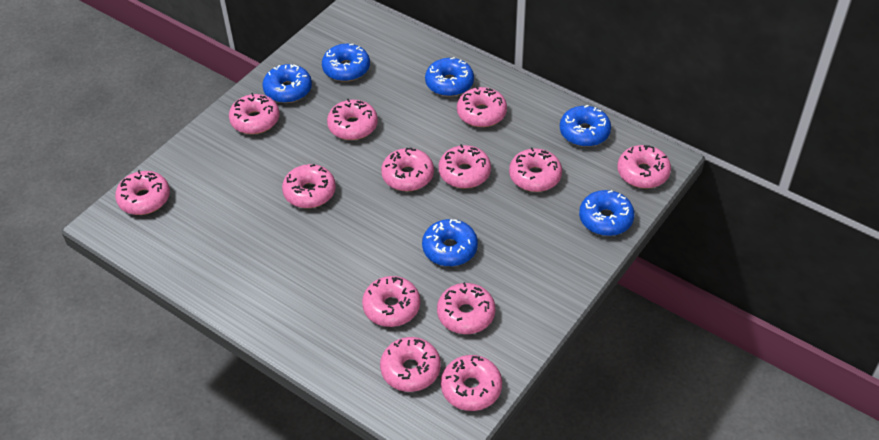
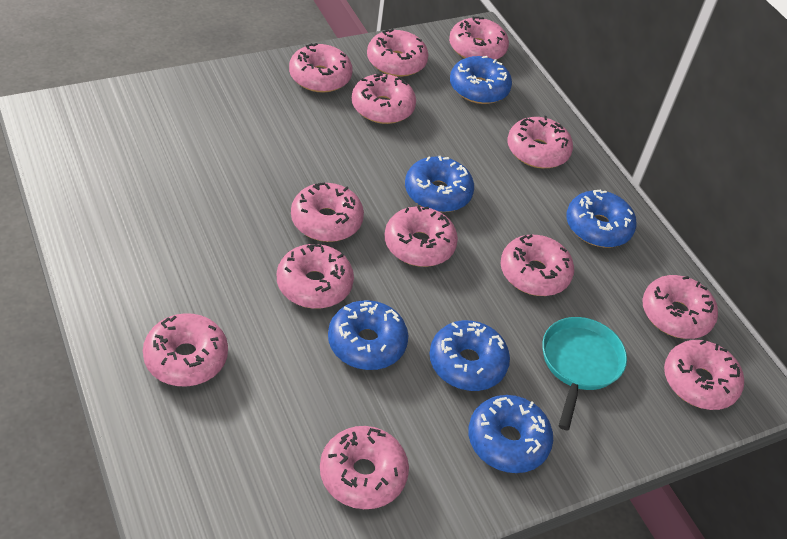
turquoise pan: 0 -> 1

